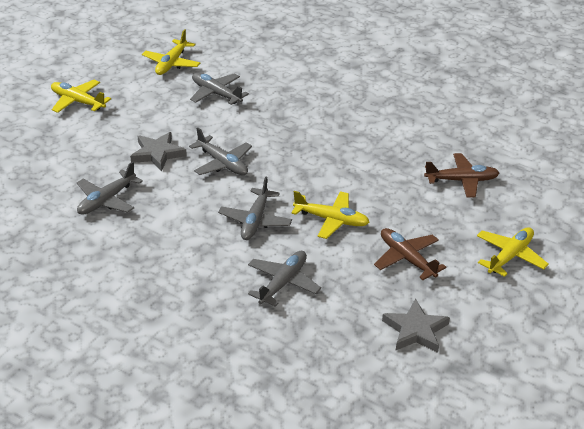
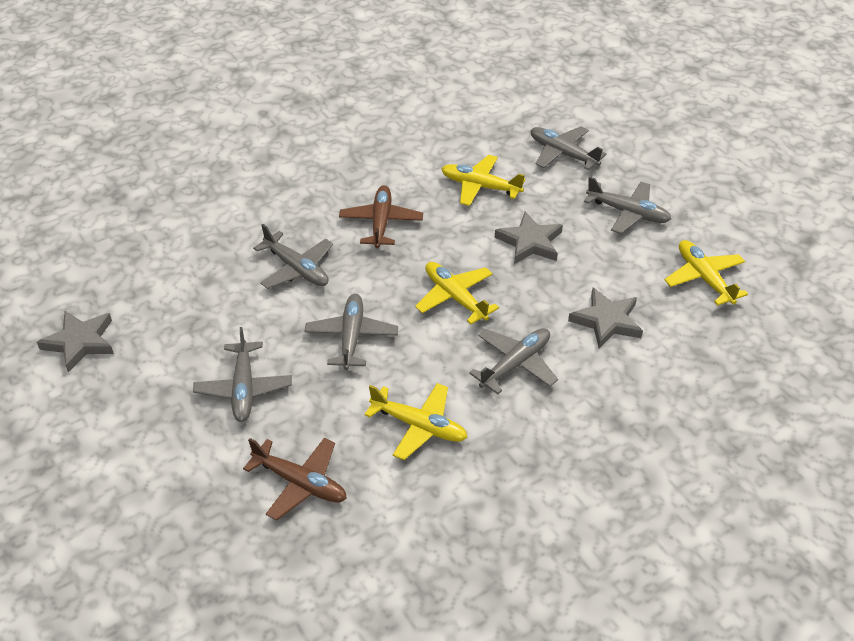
grey plane: 5 -> 6
grey star: 2 -> 3

